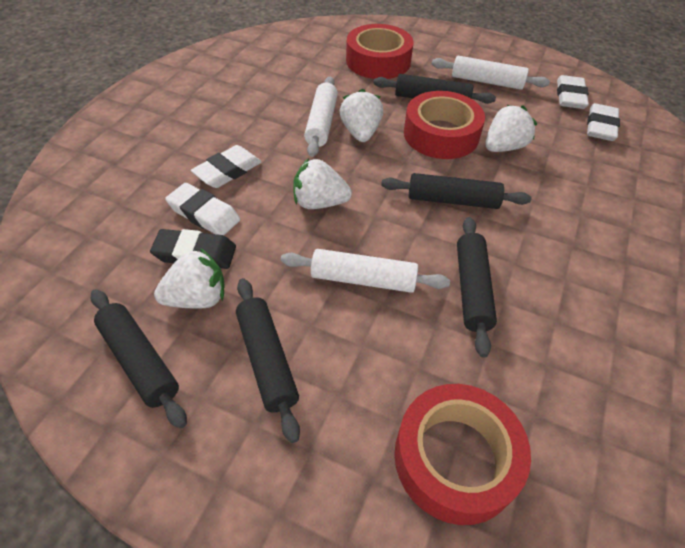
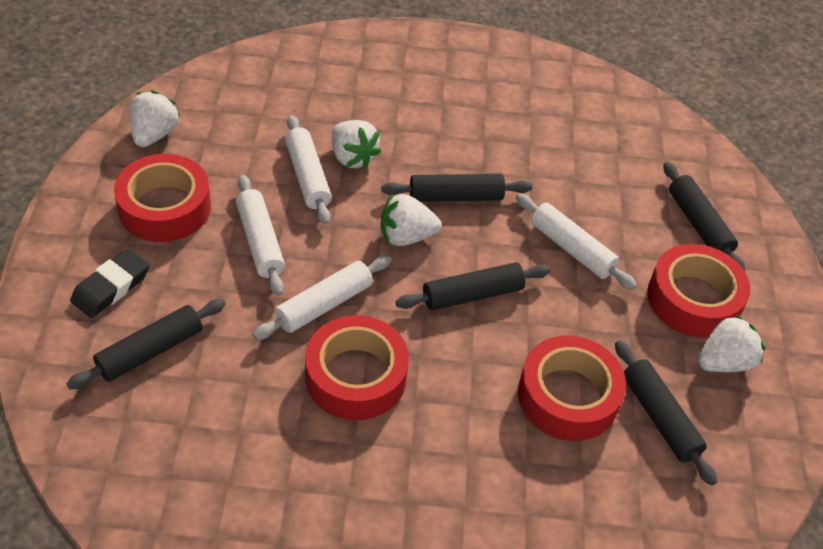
red tape: 3 -> 4
white eraser: 4 -> 0
white rolling pin: 3 -> 4

